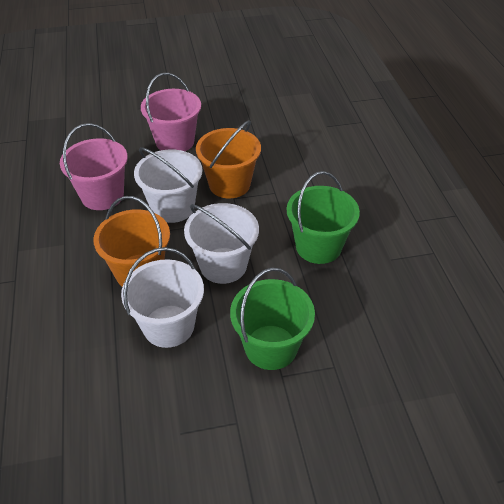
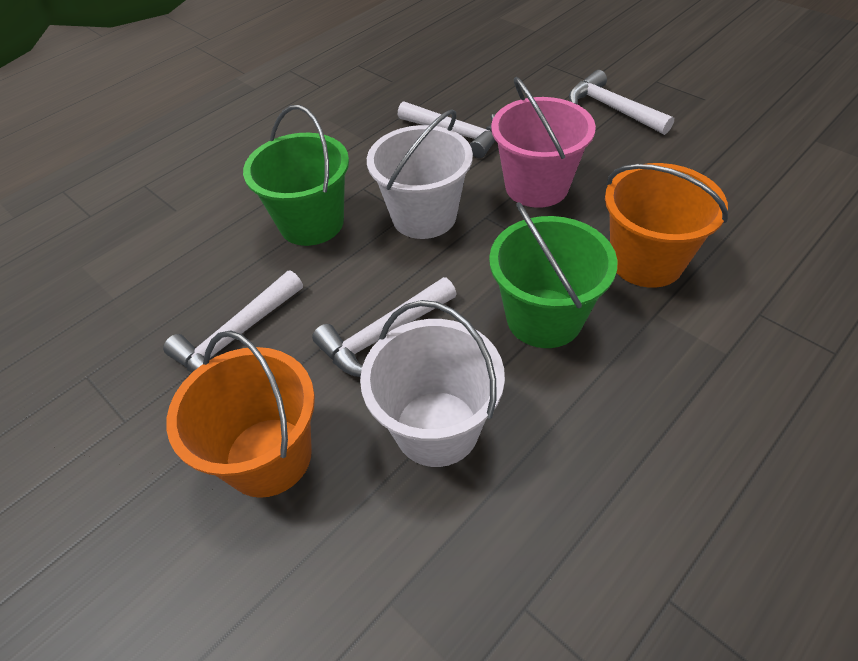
pink bucket: 2 -> 1
white bucket: 3 -> 2
white hammer: 0 -> 4

